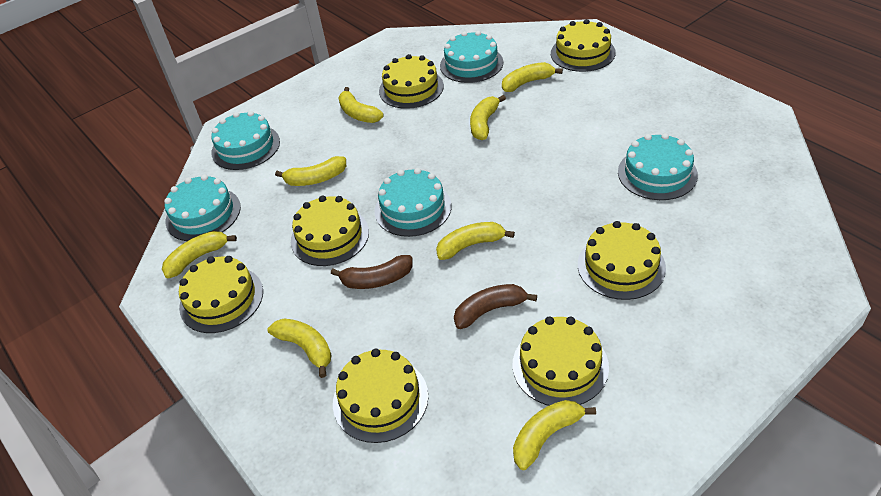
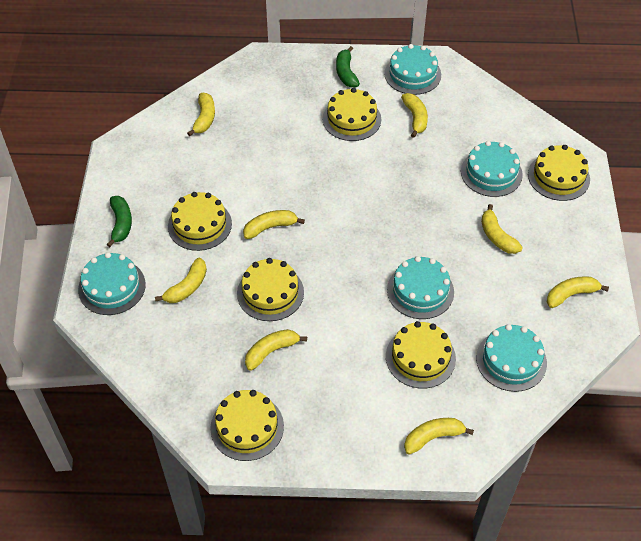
brown banana: 2 -> 0
green banana: 0 -> 2
yellow cake: 7 -> 6

